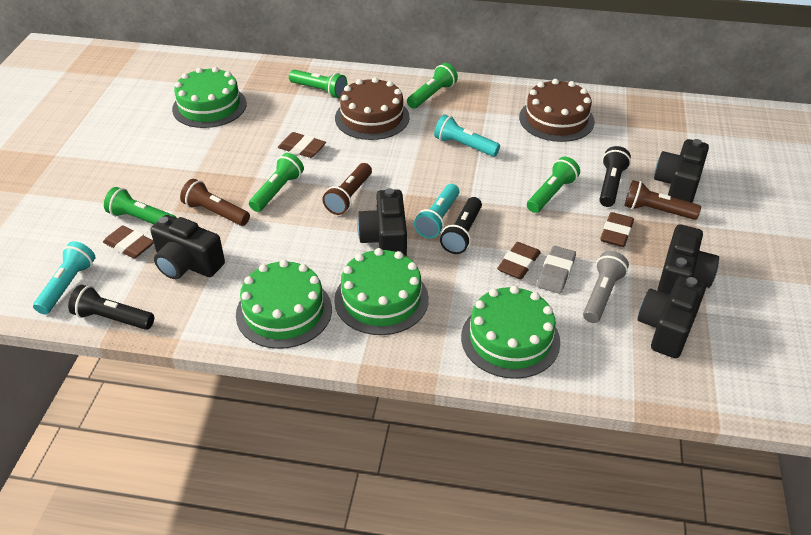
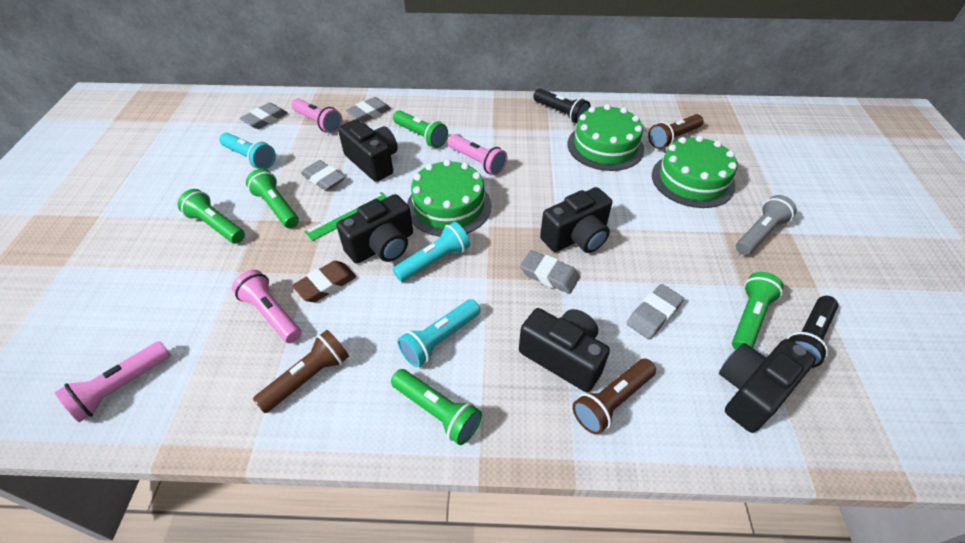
black flashlight: 3 -> 2
brown cake: 2 -> 0
brown eraser: 4 -> 1
green cake: 4 -> 3
green ruler: 0 -> 1
grey eraser: 1 -> 5
pink flashlight: 0 -> 4

